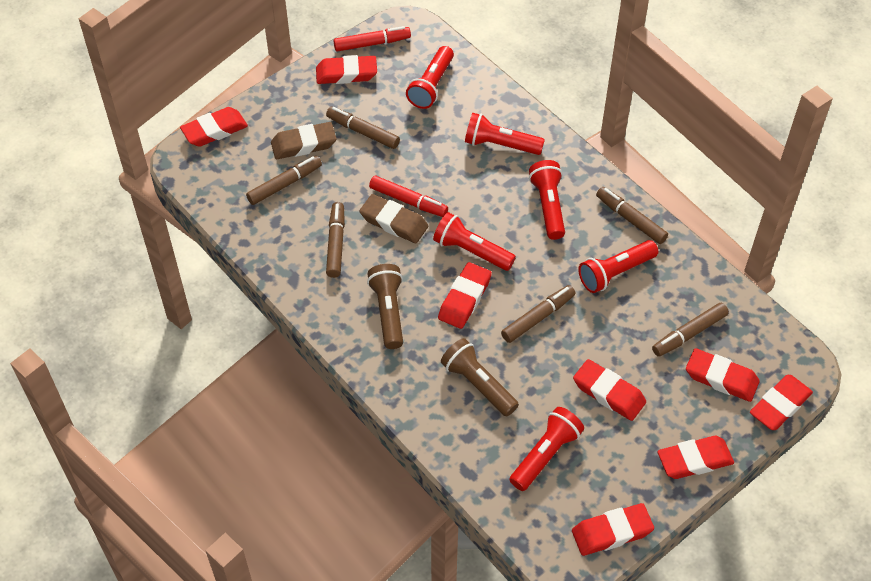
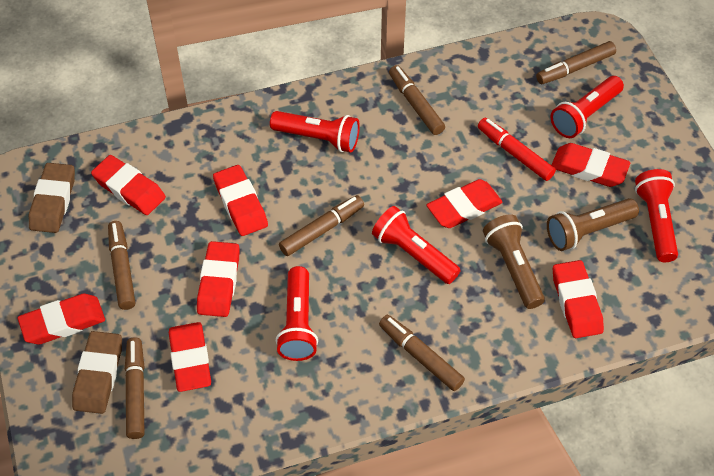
red flashlight: 6 -> 5
red marker: 2 -> 1

